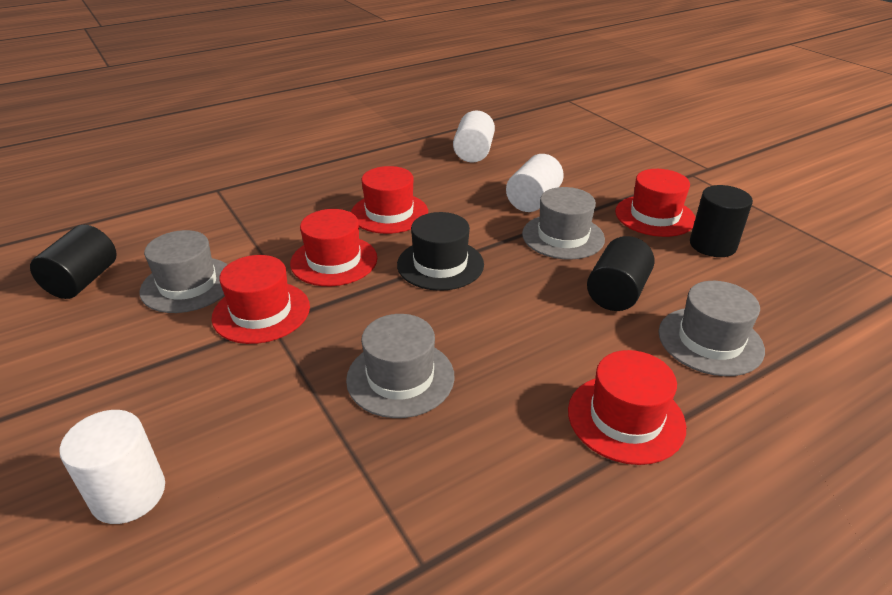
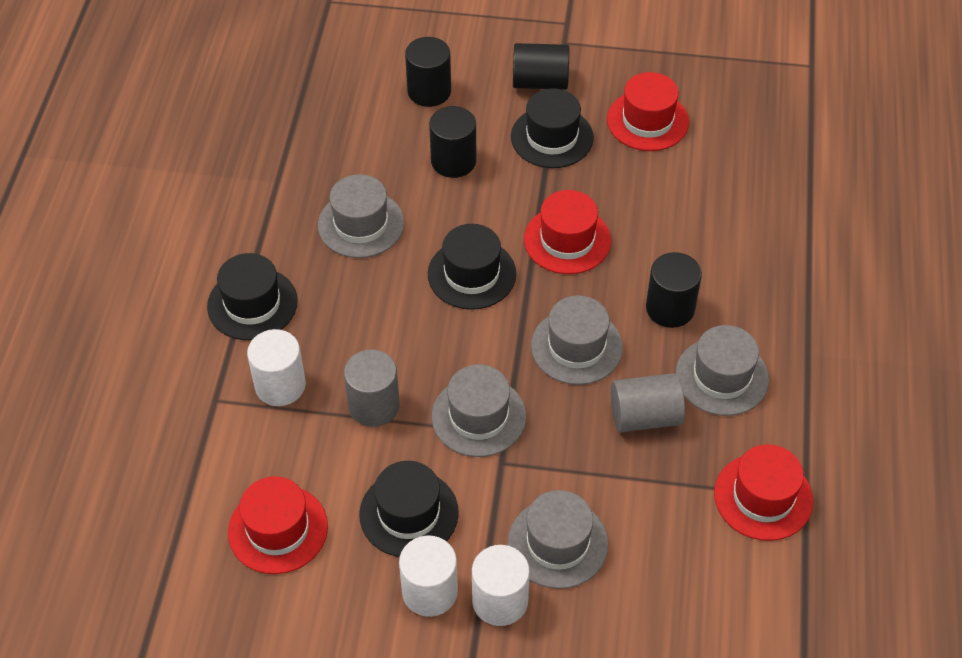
black cylinder: 3 -> 4
black hat: 1 -> 4
grey cylinder: 0 -> 2
grey hat: 4 -> 5
red hat: 5 -> 4

